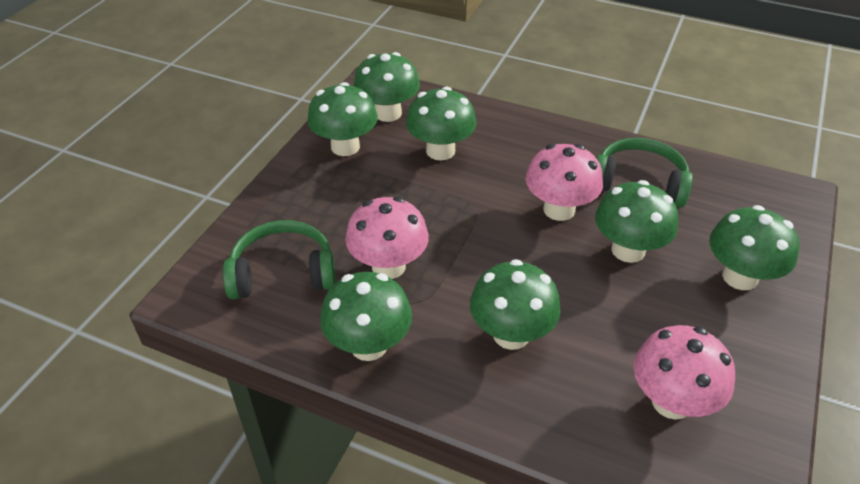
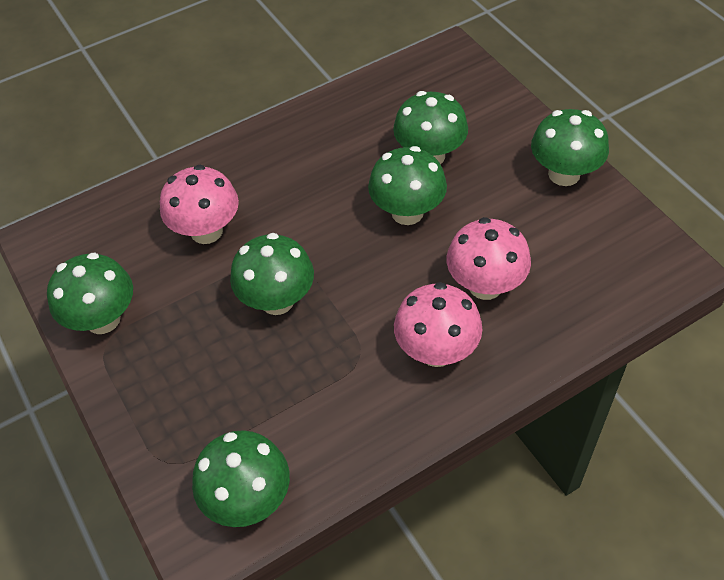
green headphones: 2 -> 0
green mushroom: 7 -> 6

